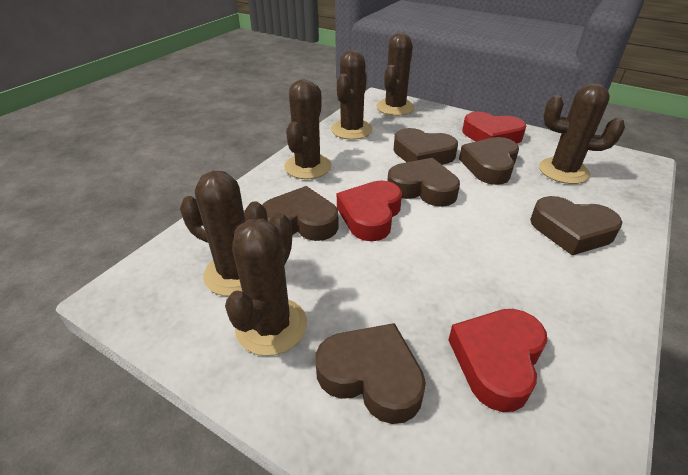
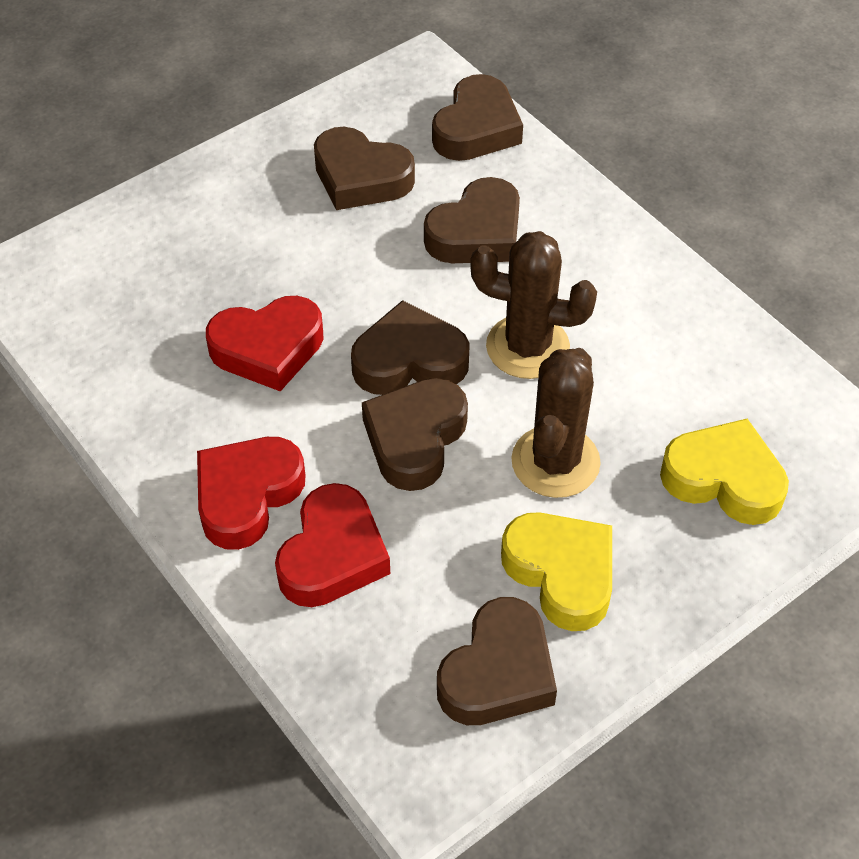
brown cactus: 6 -> 2
yellow heart: 0 -> 2

